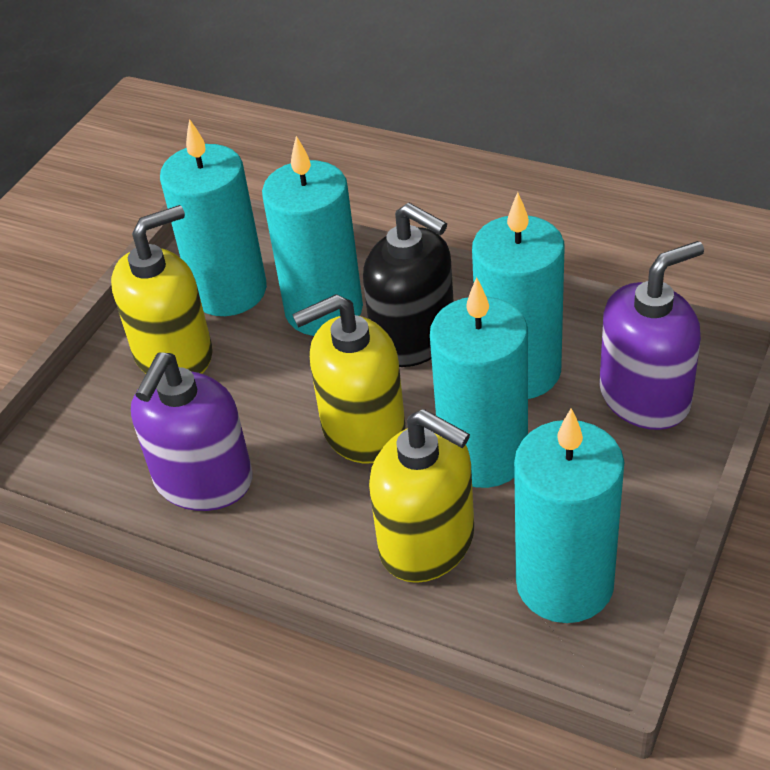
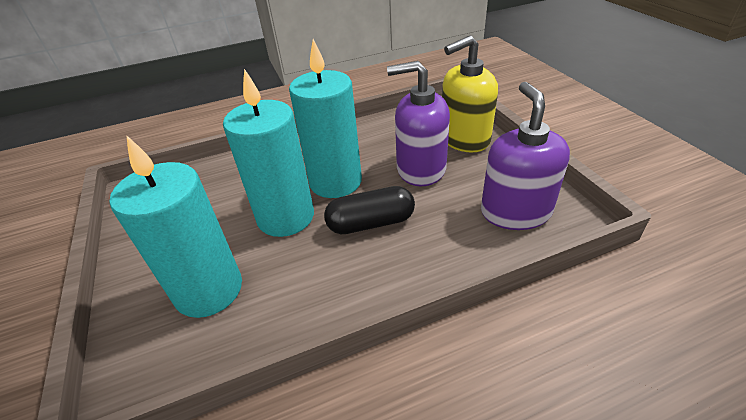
black capsule: 0 -> 1
black soap dispenser: 1 -> 0
turquoise candle: 5 -> 3
yellow soap dispenser: 3 -> 1

